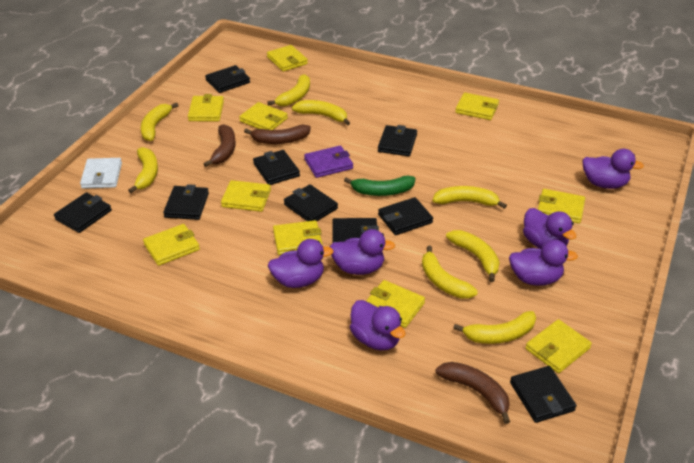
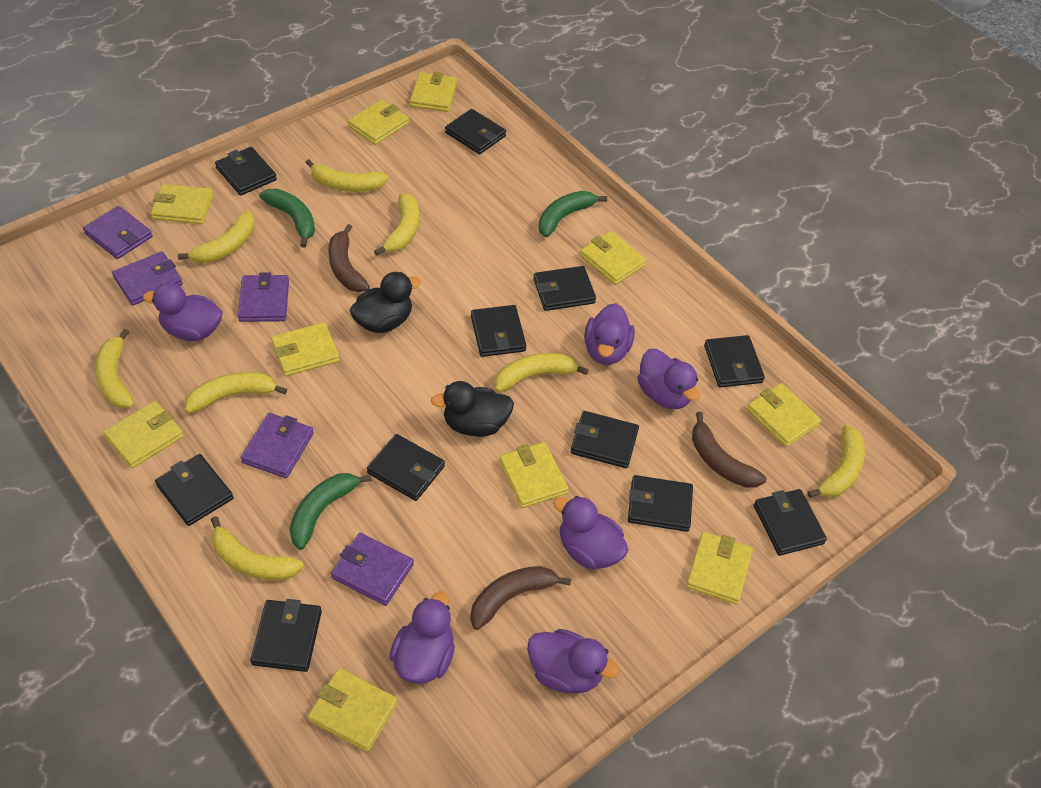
black duck: 0 -> 2
black wallet: 9 -> 11
green banana: 1 -> 3
purple wallet: 1 -> 5
white wallet: 1 -> 0

